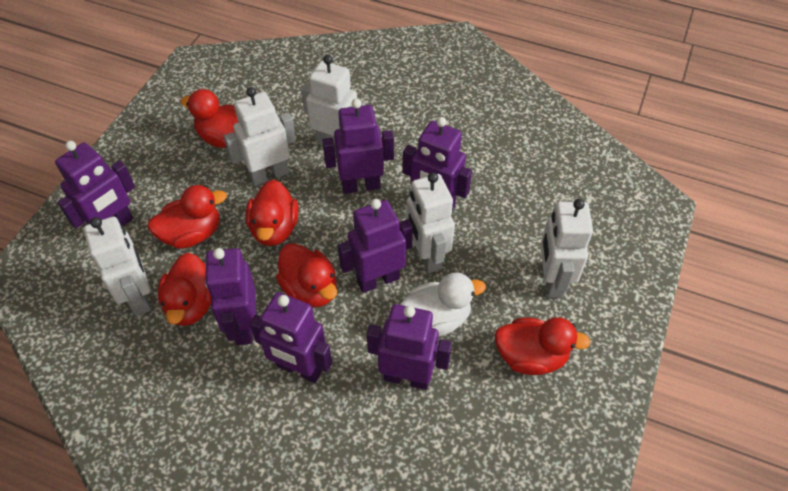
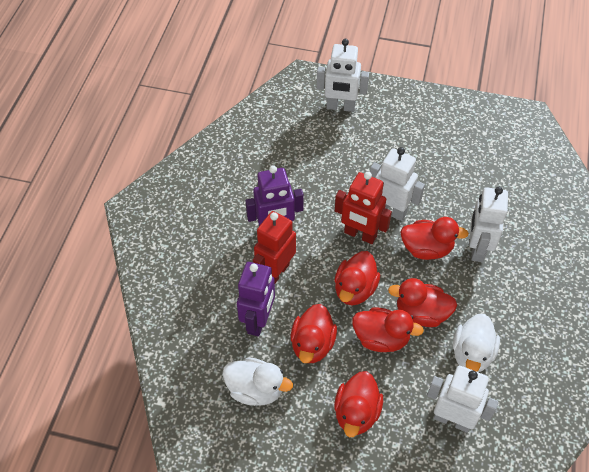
purple robot: 7 -> 2
red robot: 0 -> 2
white duck: 1 -> 2
white robot: 5 -> 4

